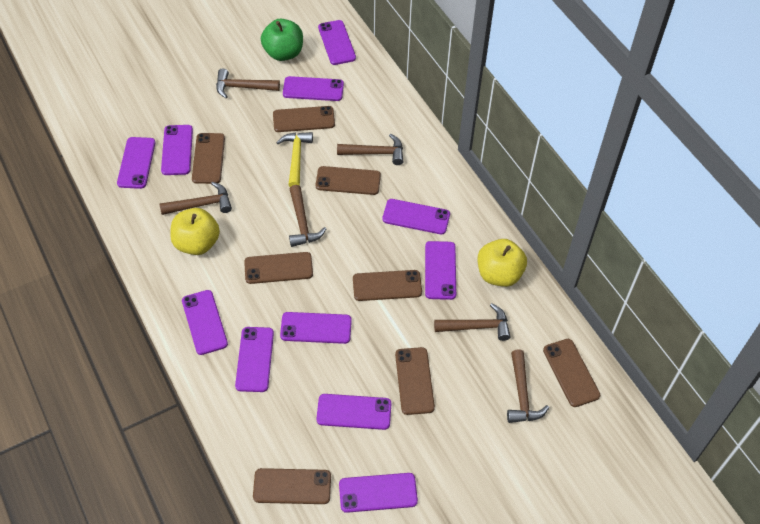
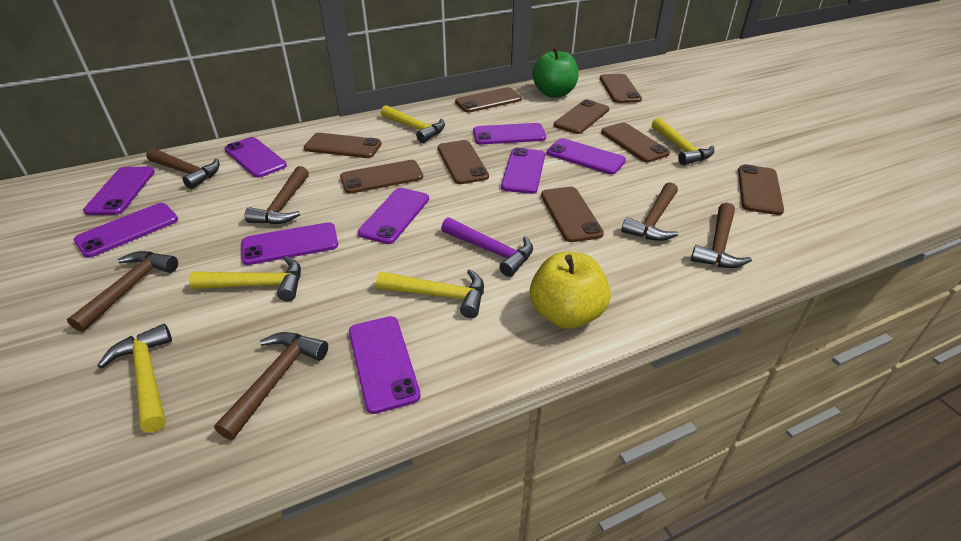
brown phone: 8 -> 9
purple hammer: 0 -> 1
purple phone: 11 -> 9
yellow apple: 2 -> 1
yellow hammer: 1 -> 5

